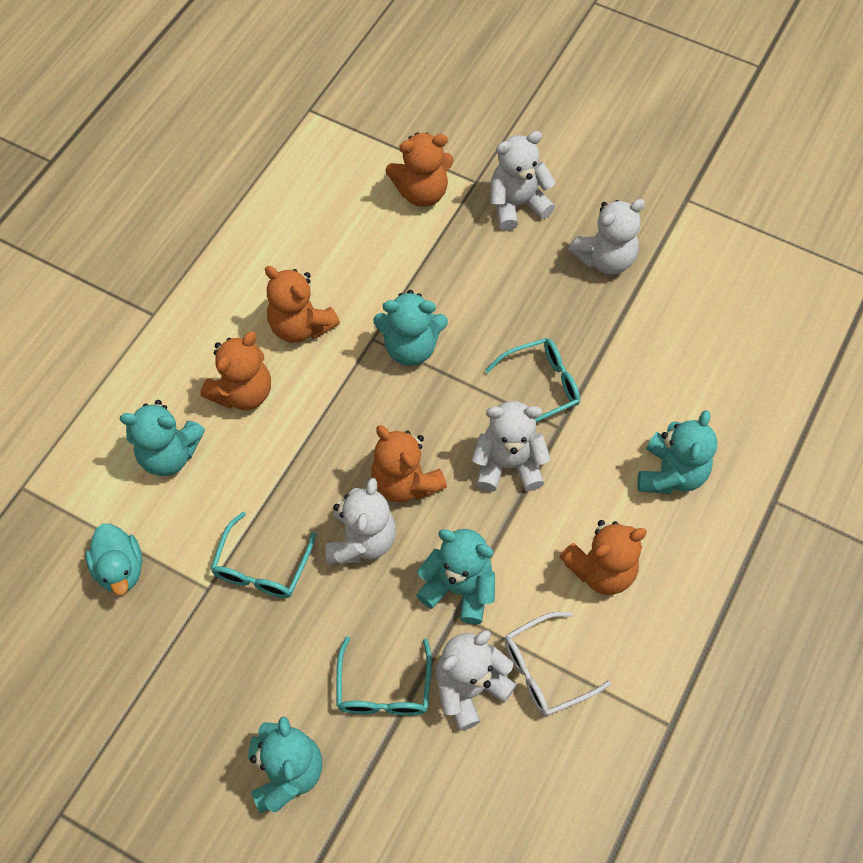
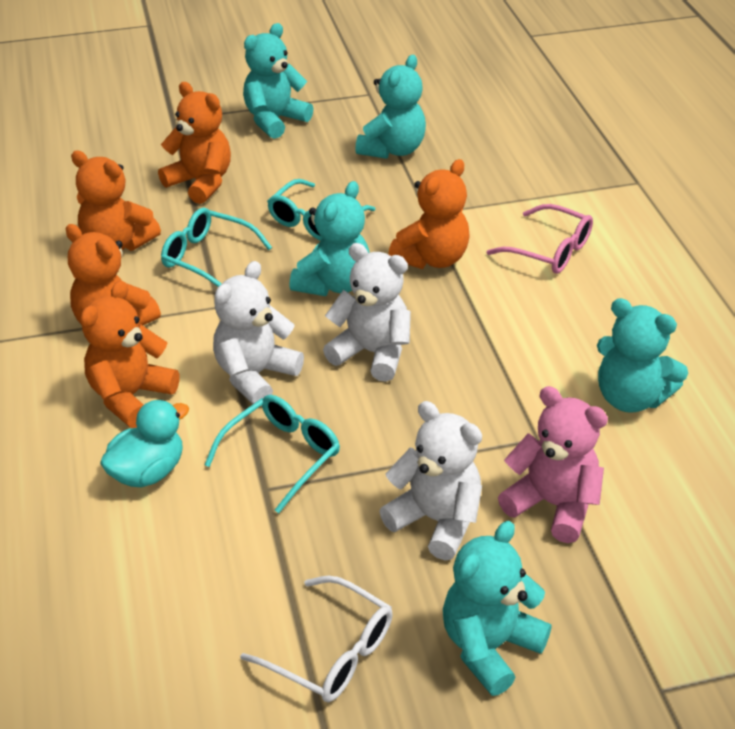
pink glasses: 0 -> 1
pink teddy bear: 0 -> 1
white teddy bear: 5 -> 3

